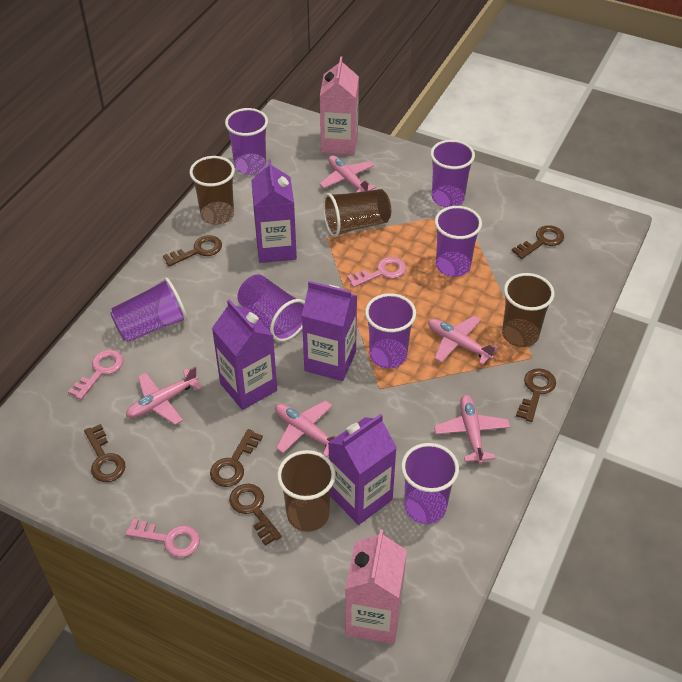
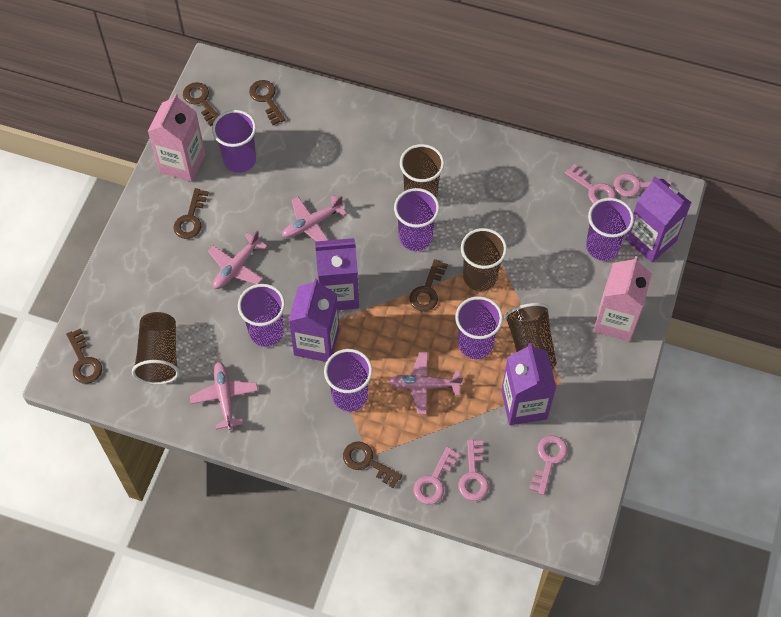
pink key: 3 -> 5
pink plane: 5 -> 4
purple cup: 7 -> 6

